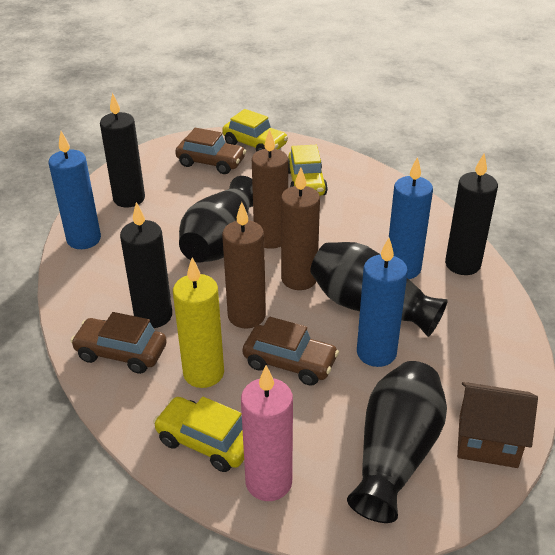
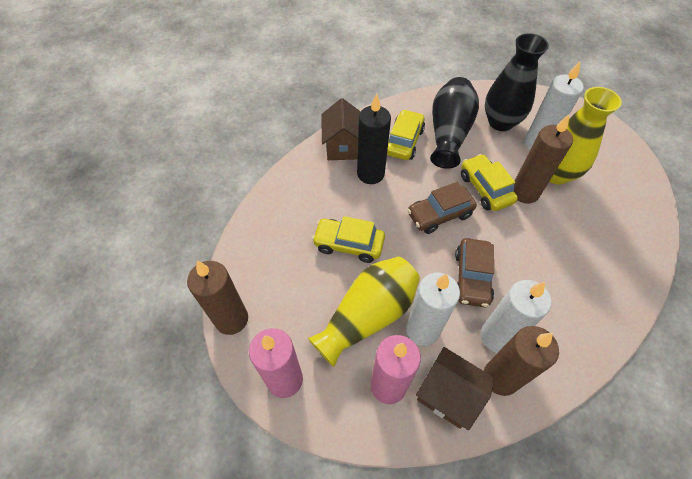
black candle: 3 -> 1
black vase: 3 -> 2
blue candle: 3 -> 0
brown car: 3 -> 2
brown house: 1 -> 2
pink candle: 1 -> 2
white candle: 0 -> 3
yellow candle: 1 -> 0
yellow vase: 0 -> 2

